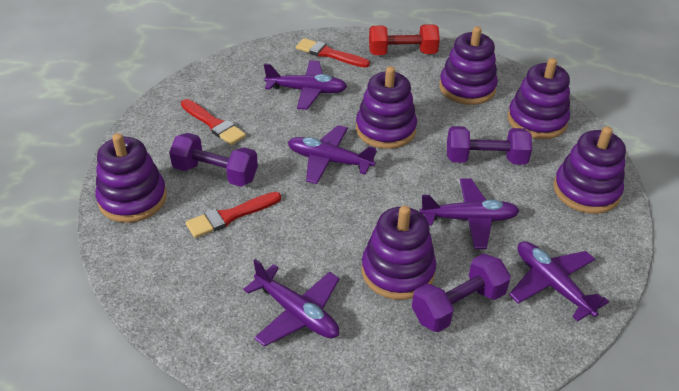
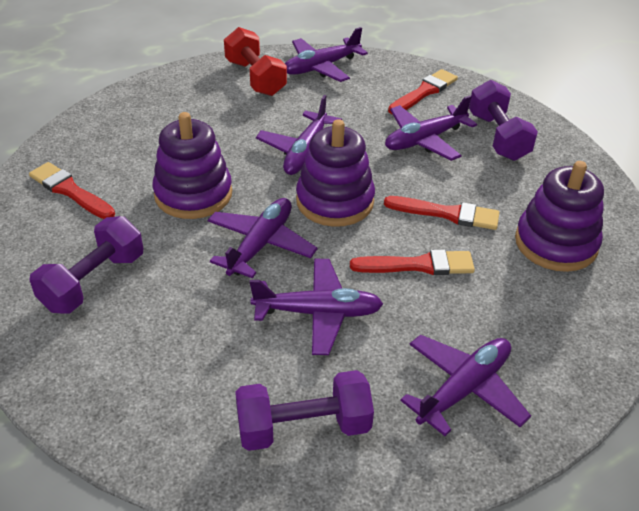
purple plane: 5 -> 6
purple stacking toy: 6 -> 3
red brush: 3 -> 4

